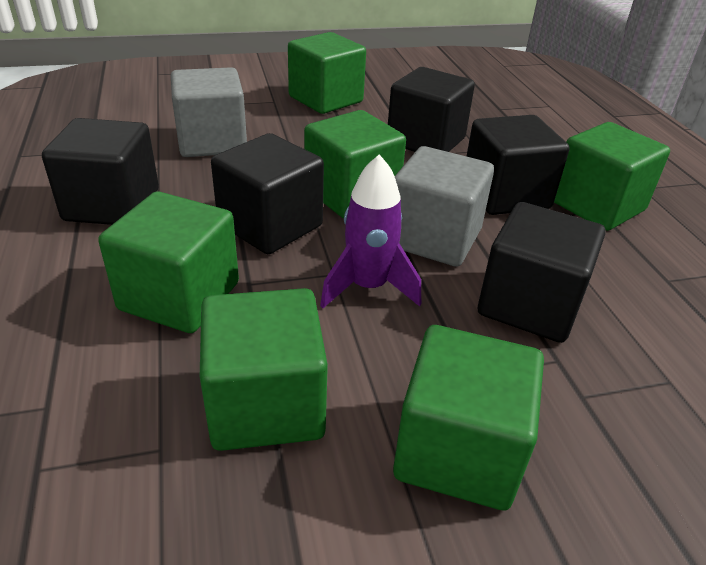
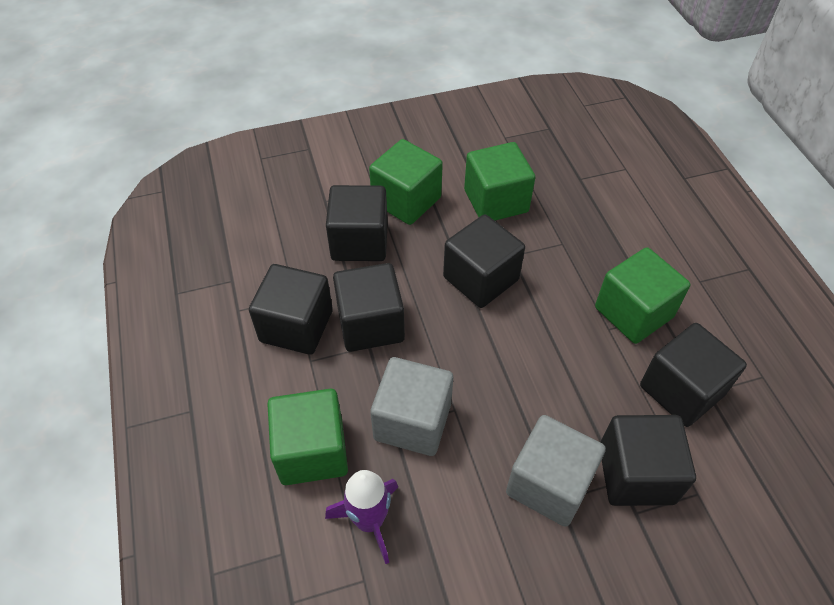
black cube: 5 -> 6
green cube: 6 -> 4

